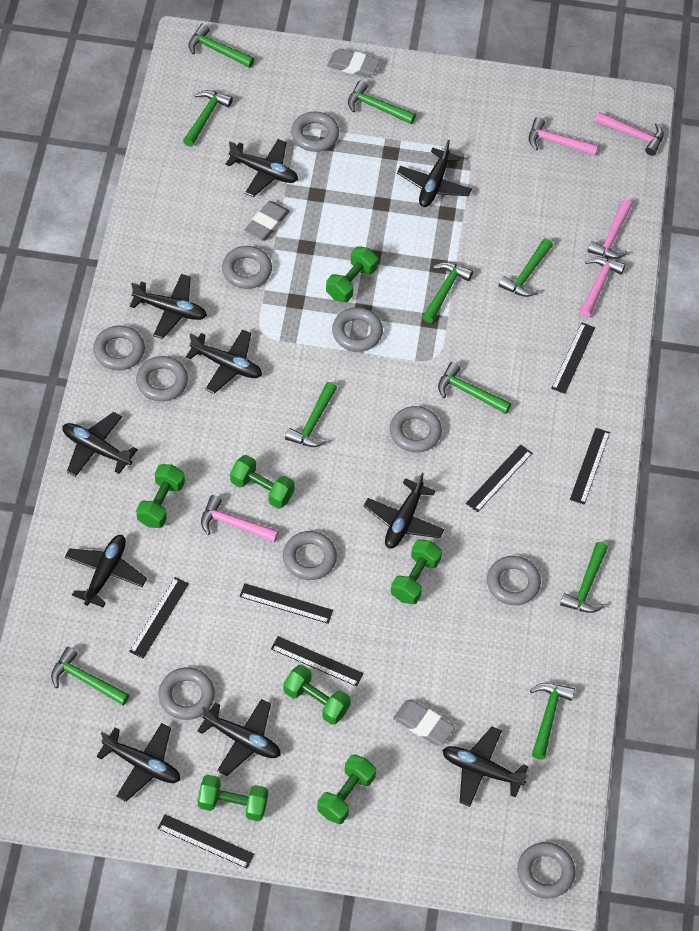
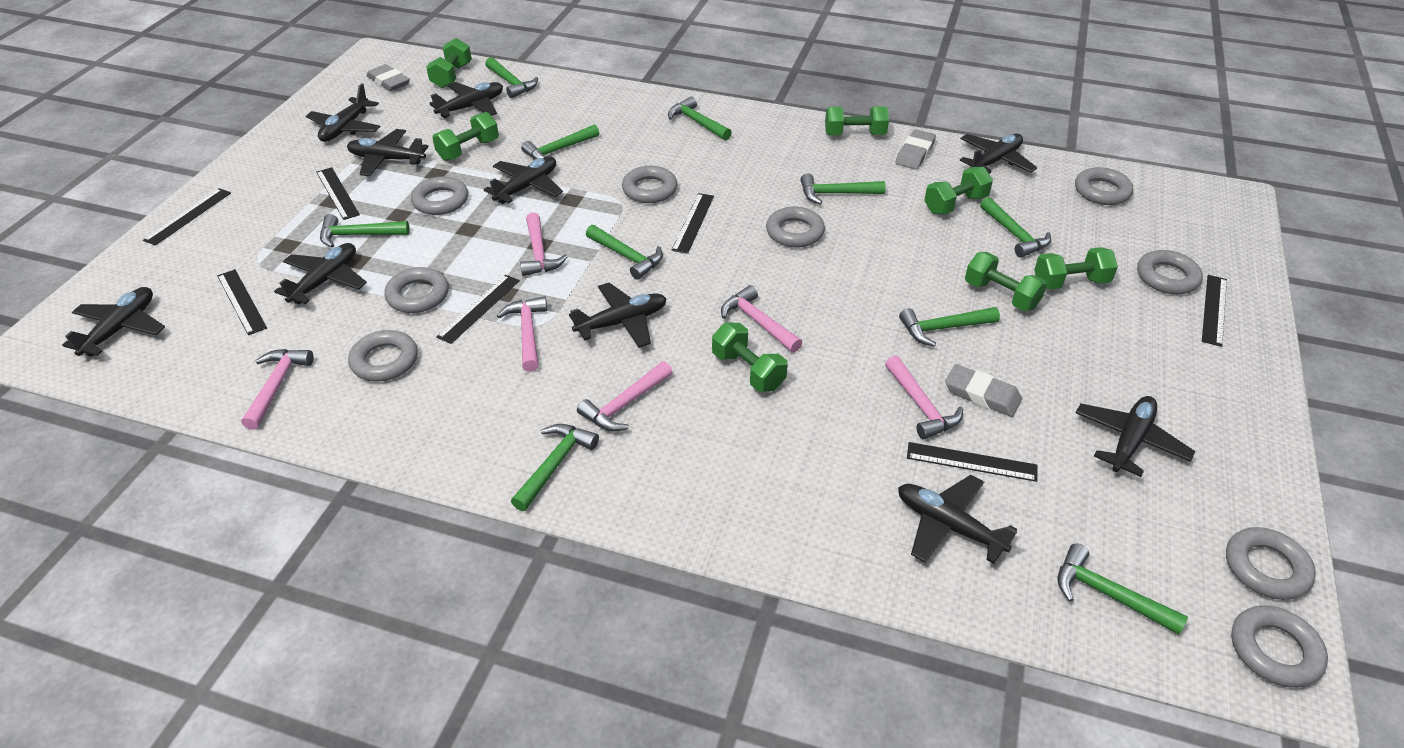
grey ring: 10 -> 9
pink hammer: 5 -> 6

